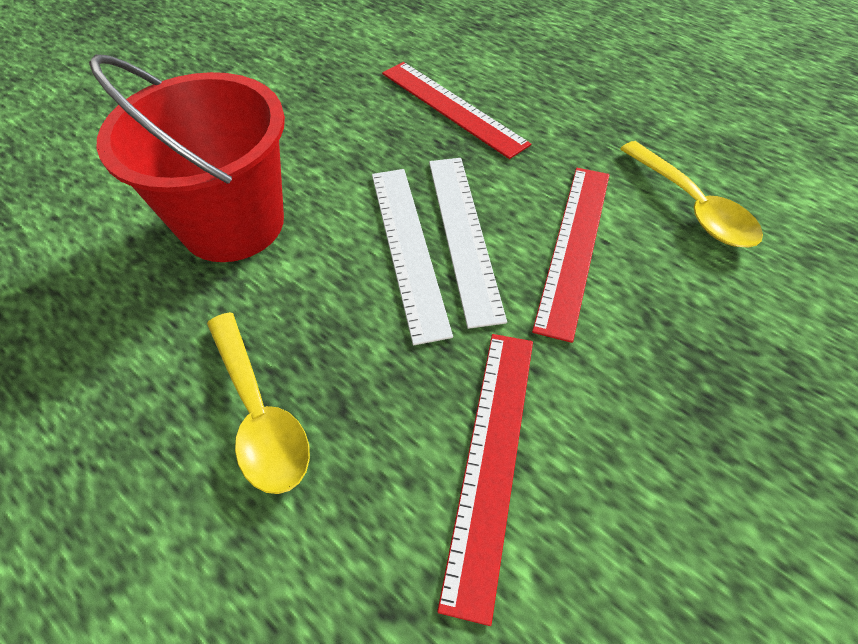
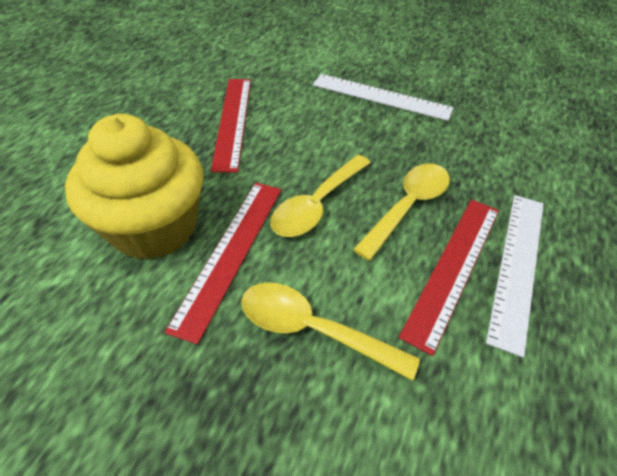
red bucket: 1 -> 0
yellow cupcake: 0 -> 1
yellow spoon: 2 -> 3

